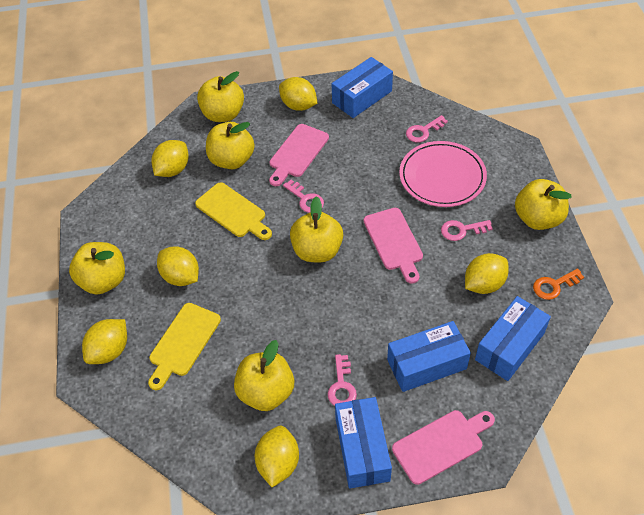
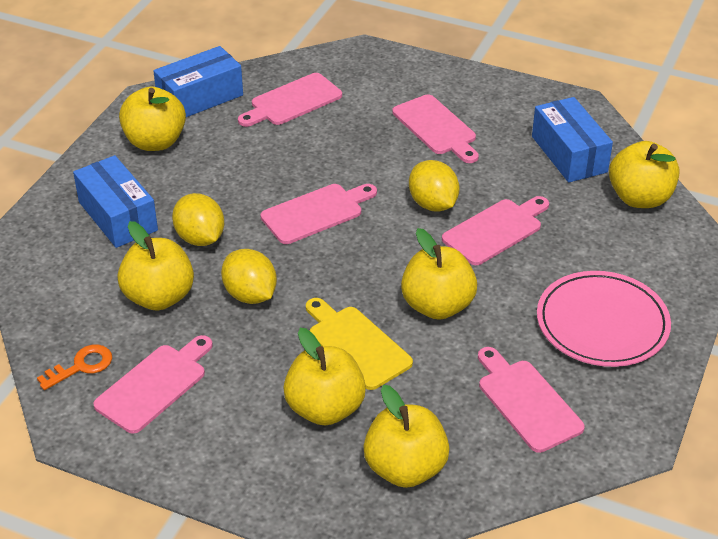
blue box: 4 -> 3
pink cutting board: 3 -> 6
pink key: 4 -> 0
yellow cutting board: 2 -> 1
yellow lemon: 6 -> 3

